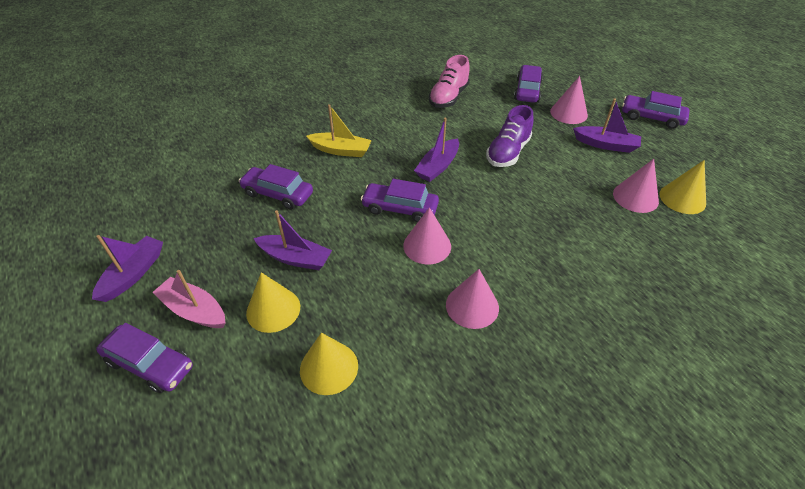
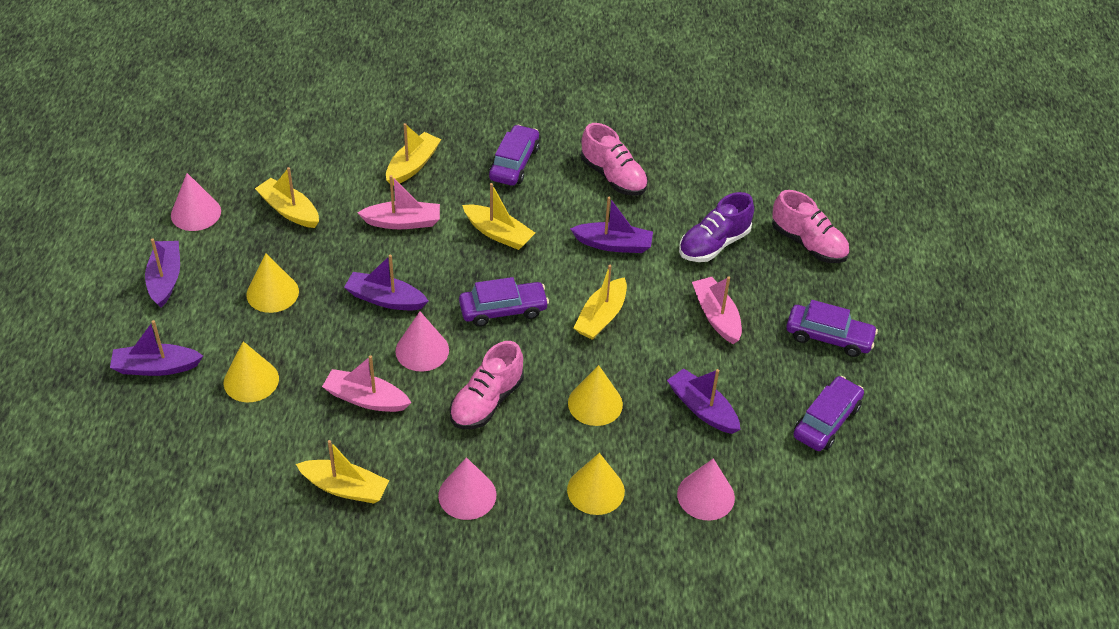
pink boat: 1 -> 3
pink shoe: 1 -> 3
purple boat: 4 -> 5
purple car: 5 -> 4
yellow boat: 1 -> 5
yellow cone: 3 -> 4

